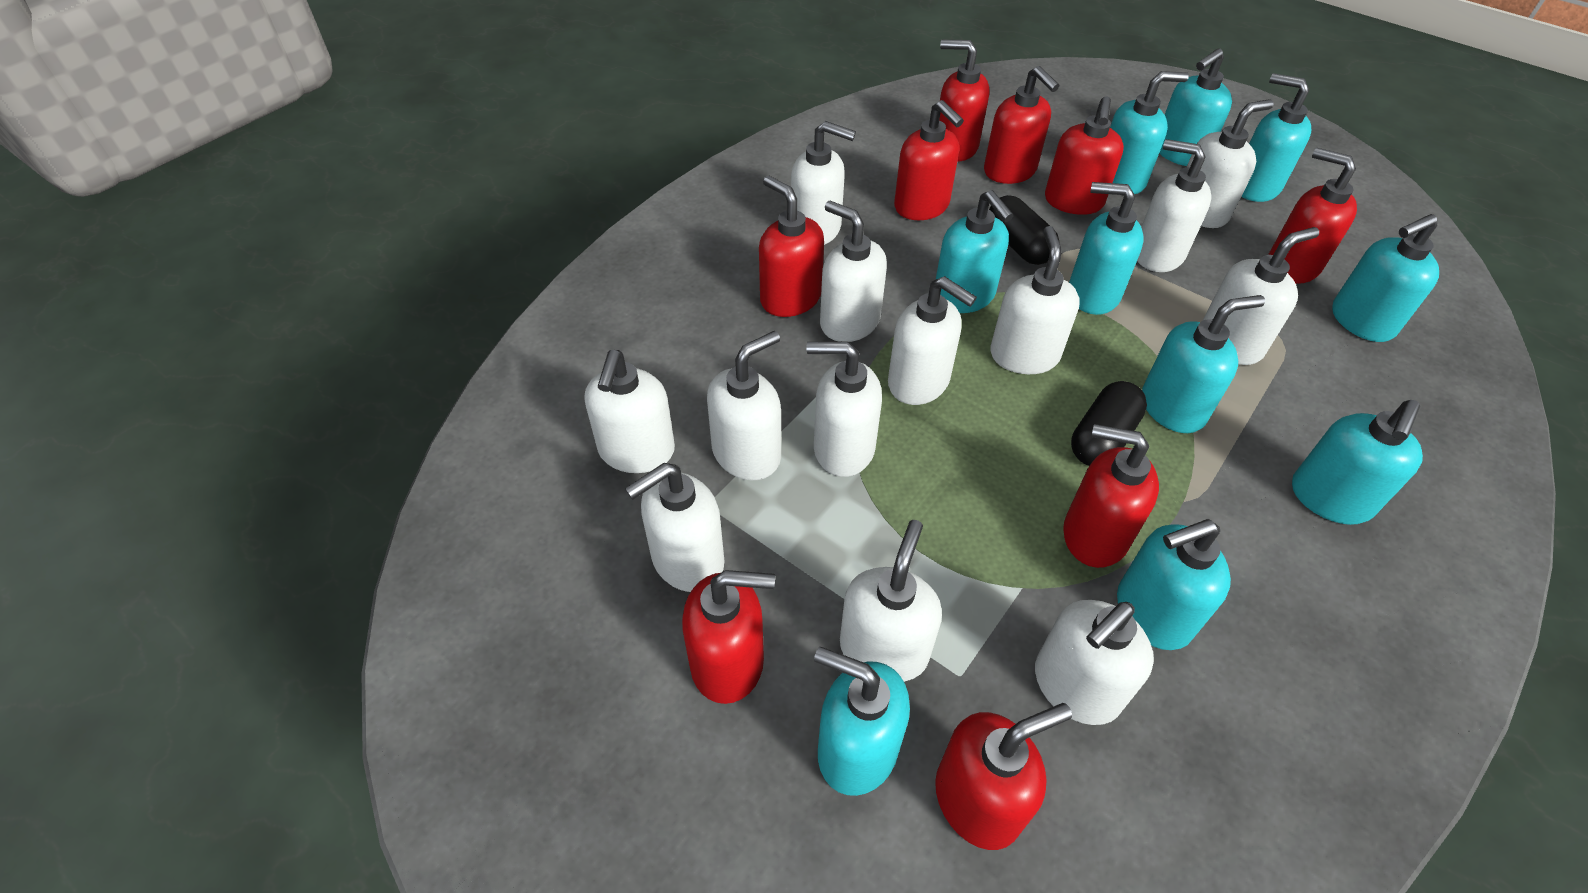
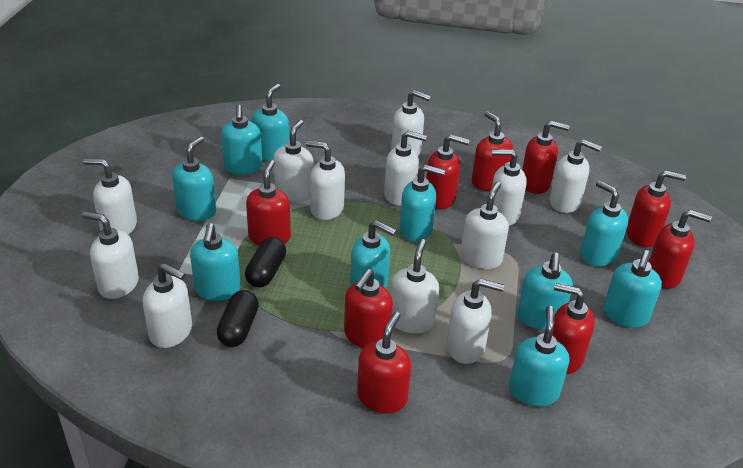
white soap dispenser: 13 -> 12

